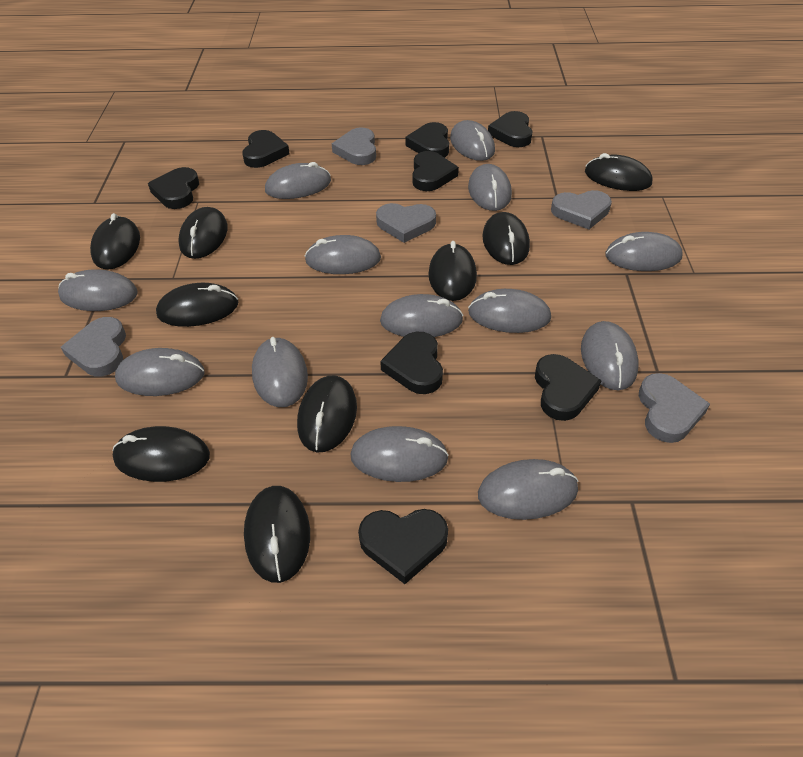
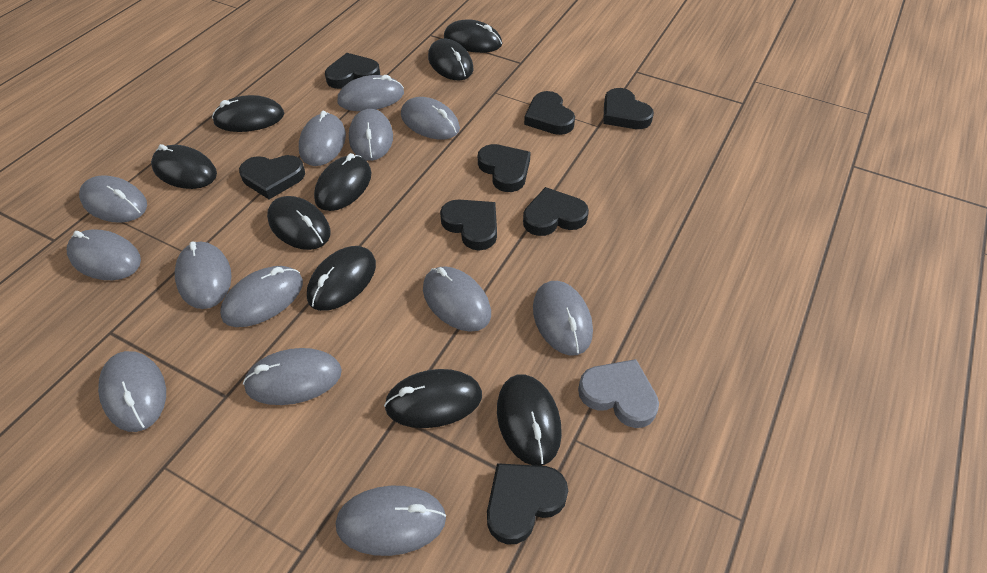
grey heart: 5 -> 1

